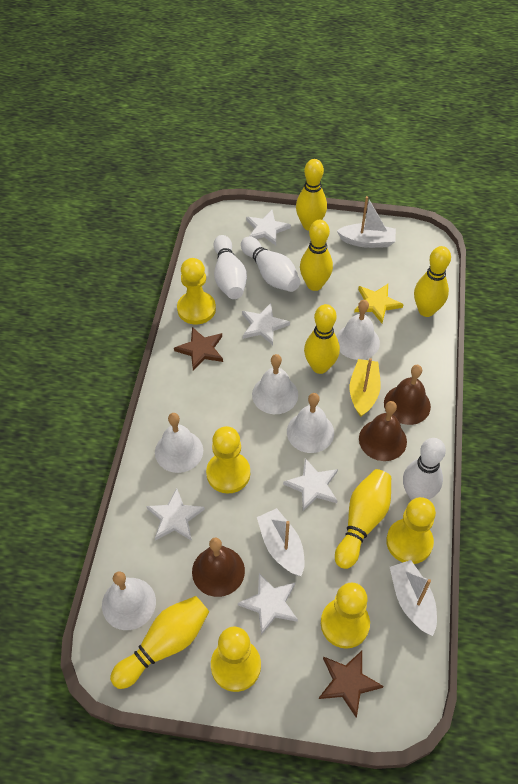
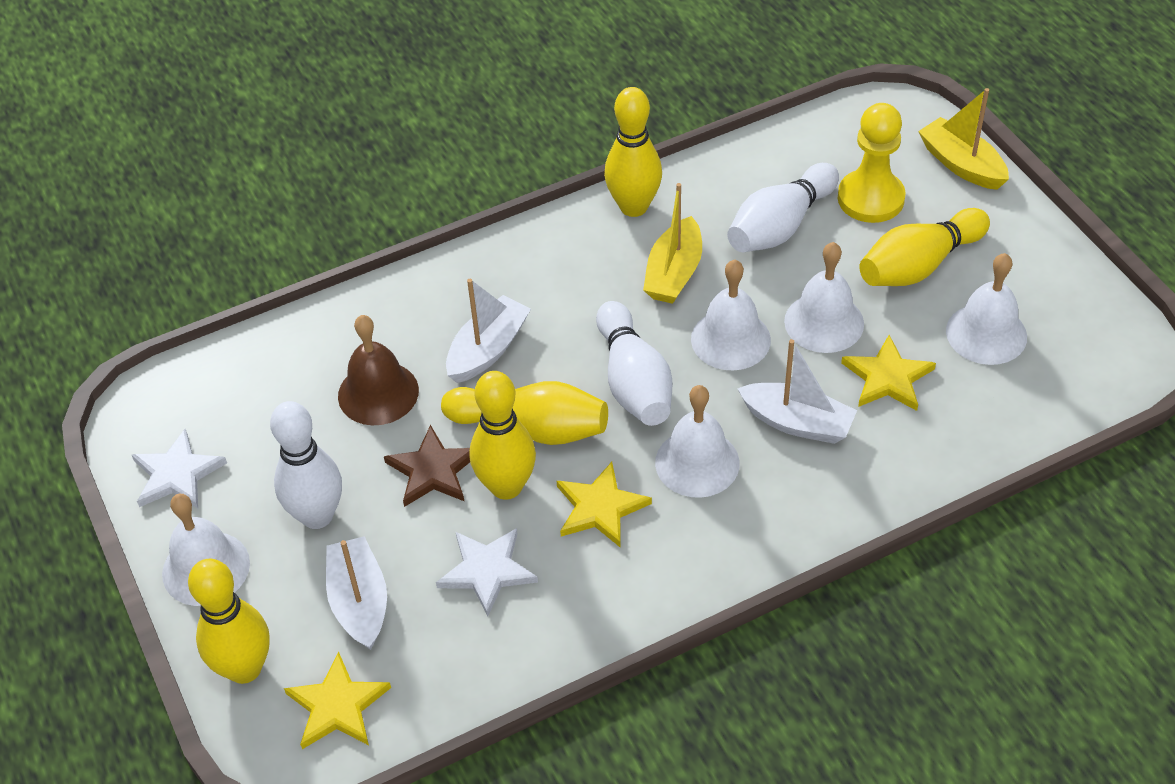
brown bell: 3 -> 1
brown star: 2 -> 1
white star: 5 -> 2
yellow boat: 1 -> 2
yellow bowling pin: 6 -> 5
yellow pawn: 5 -> 1
yellow star: 1 -> 3

